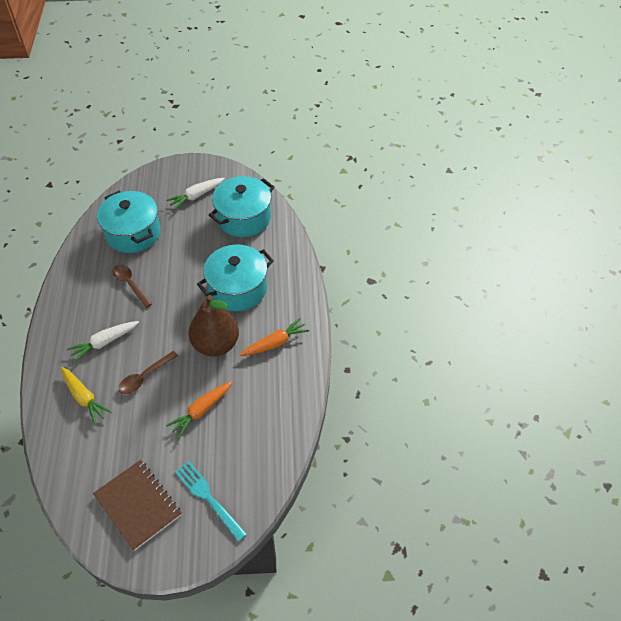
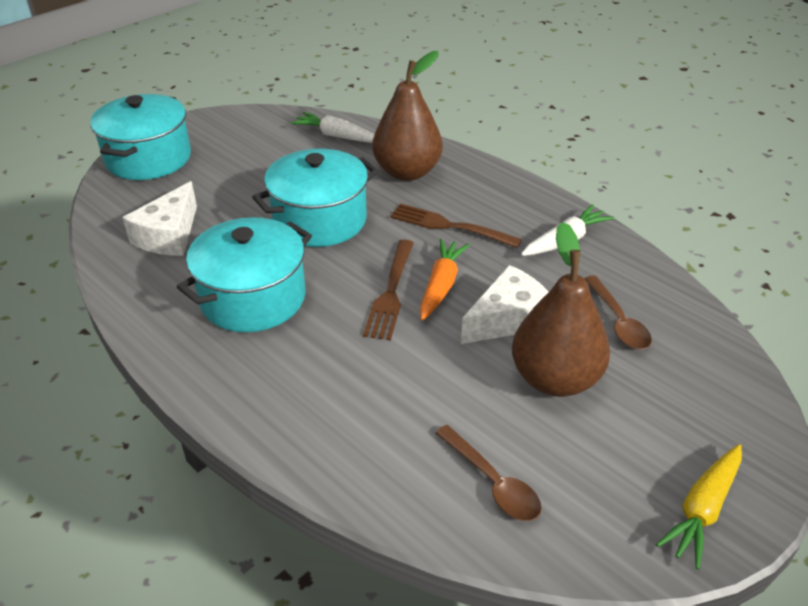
brown fork: 0 -> 2
brown notebook: 1 -> 0
brown pear: 1 -> 2
orange carrot: 2 -> 1
turquoise fork: 1 -> 0
white cheese: 0 -> 2

